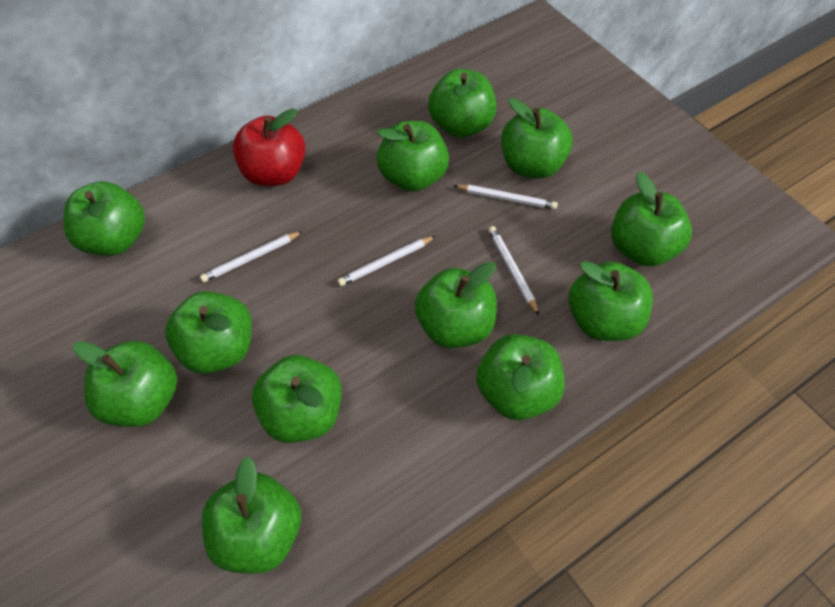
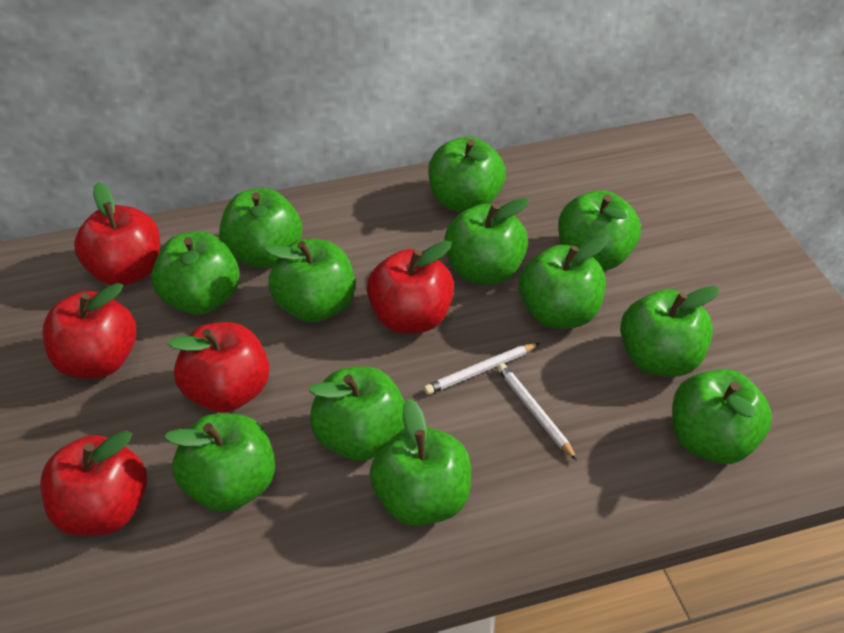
red apple: 1 -> 5
white pencil: 4 -> 2

